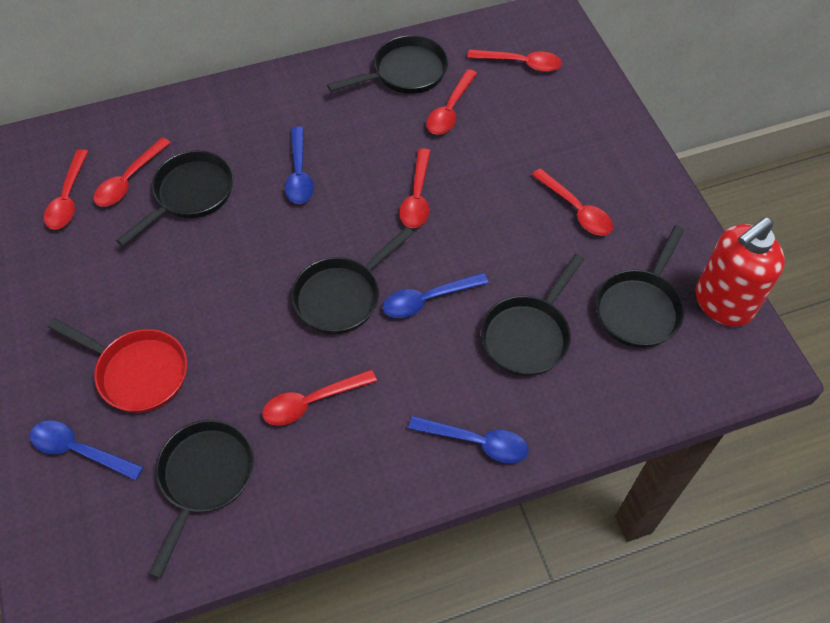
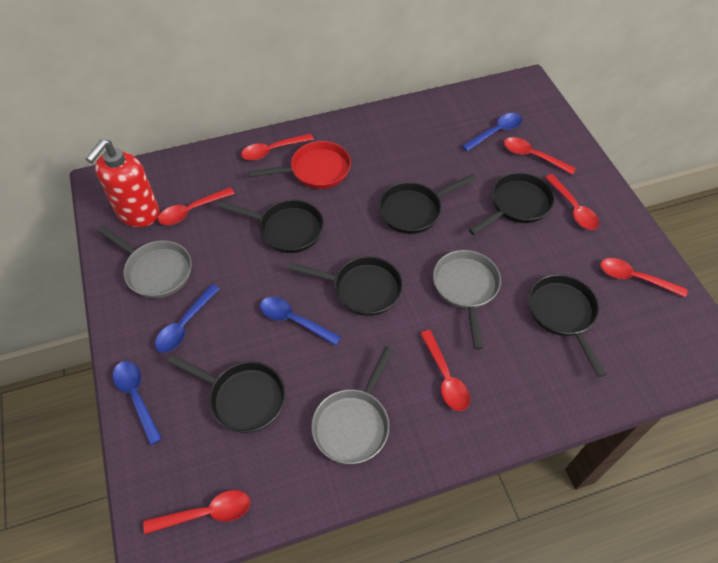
grey pan: 0 -> 3

